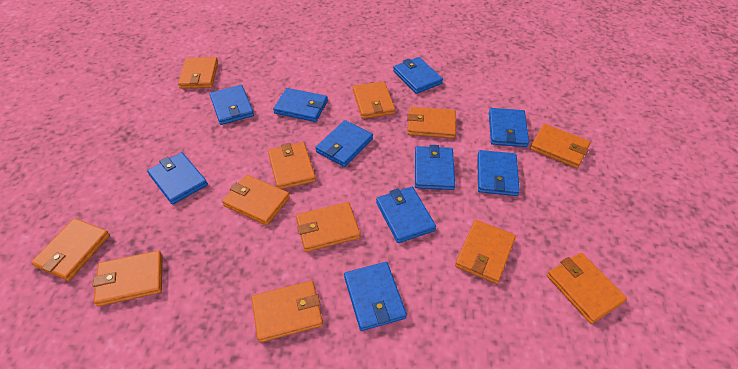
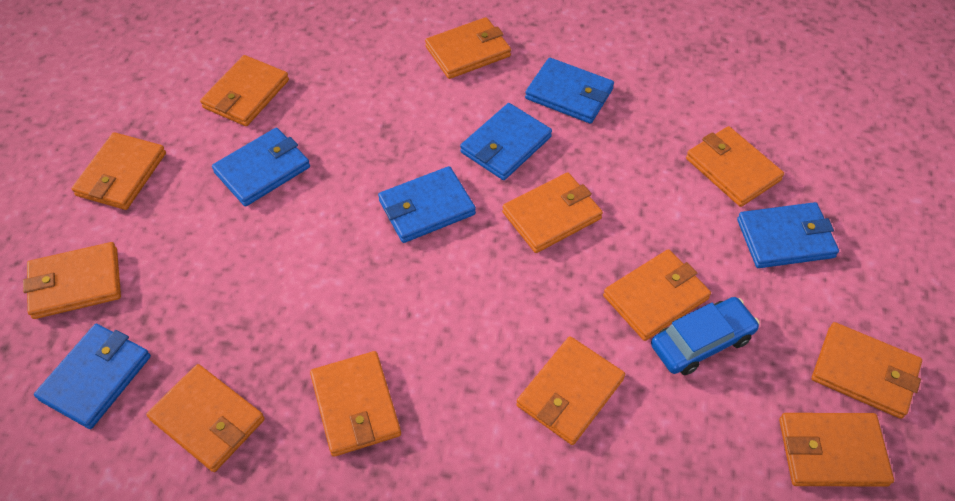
blue car: 0 -> 1
blue wallet: 10 -> 6

